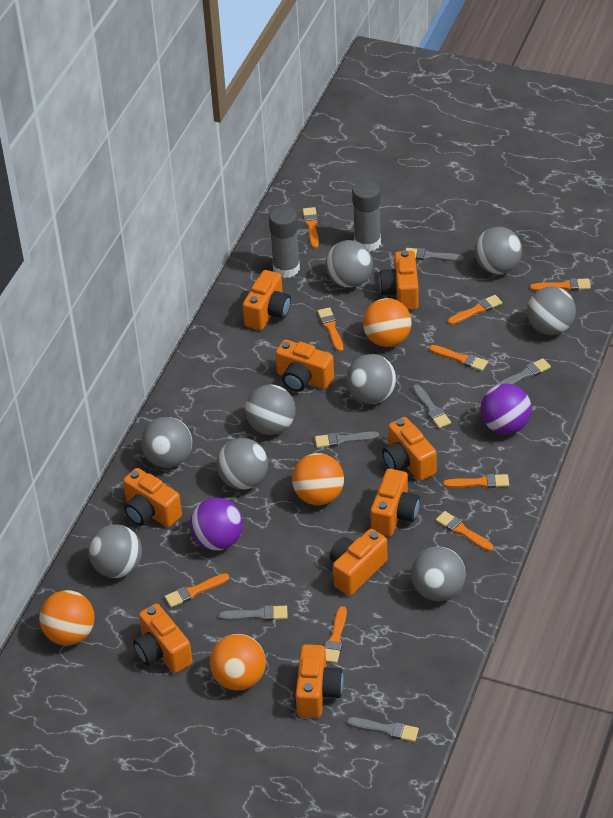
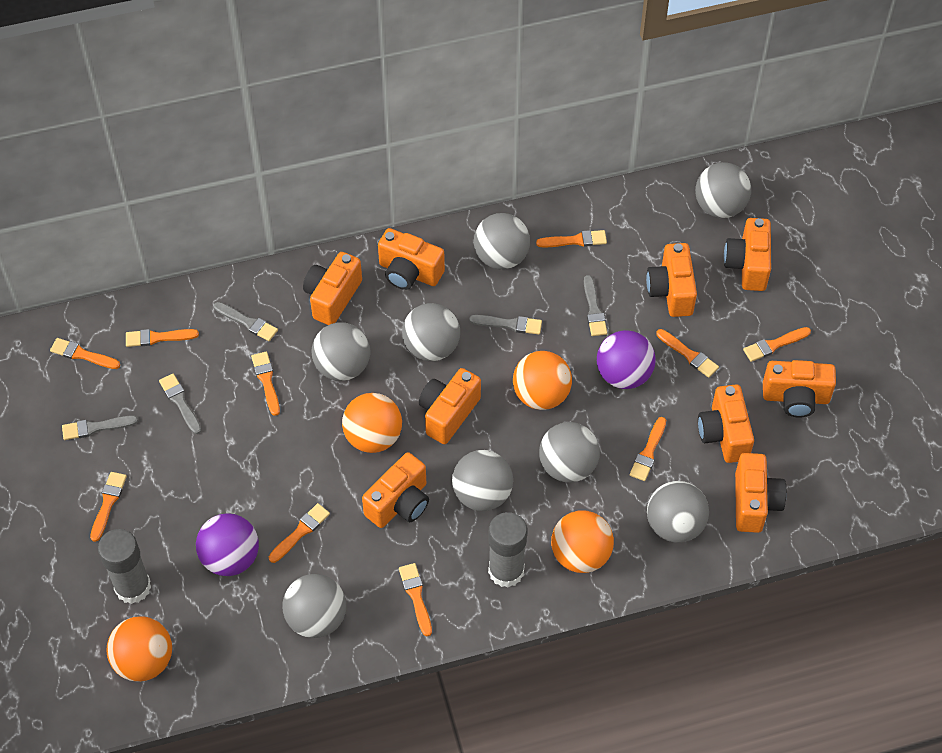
grey ball: 9 -> 8
grey brush: 6 -> 5
orange brush: 9 -> 10

